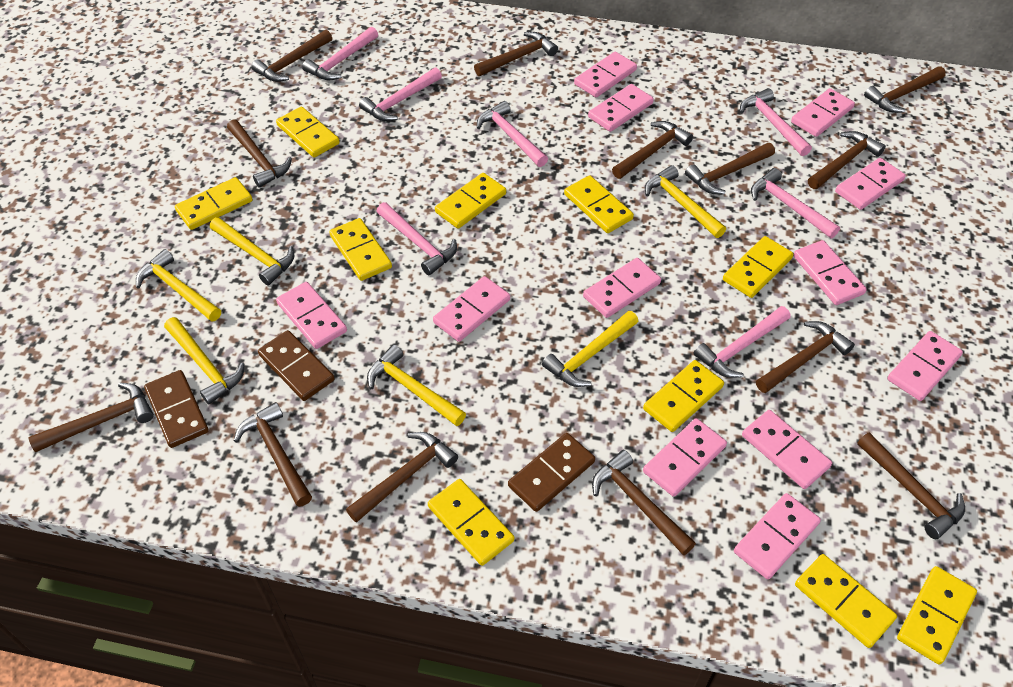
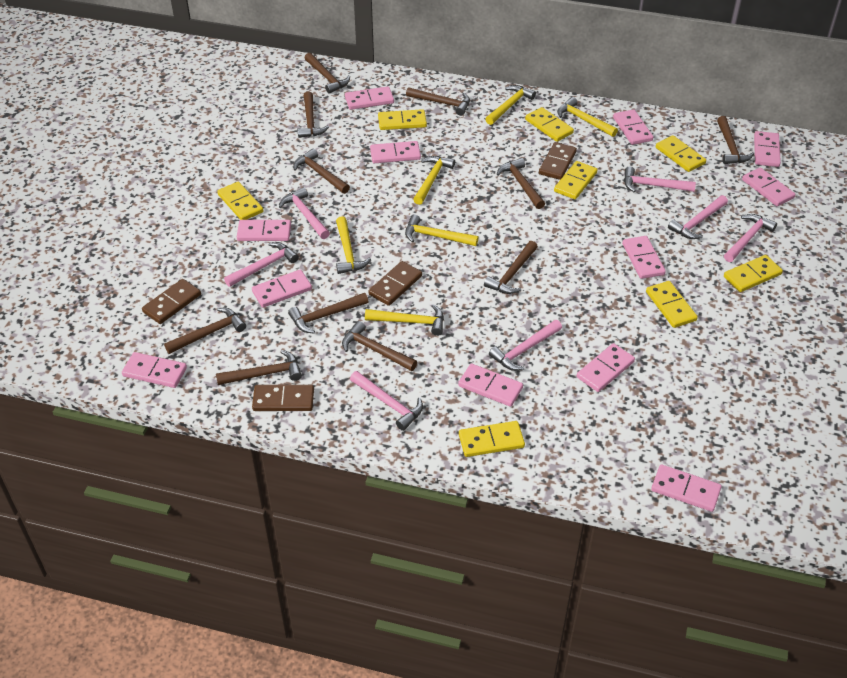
brown domino: 3 -> 4
brown hammer: 13 -> 11
yellow domino: 10 -> 8

